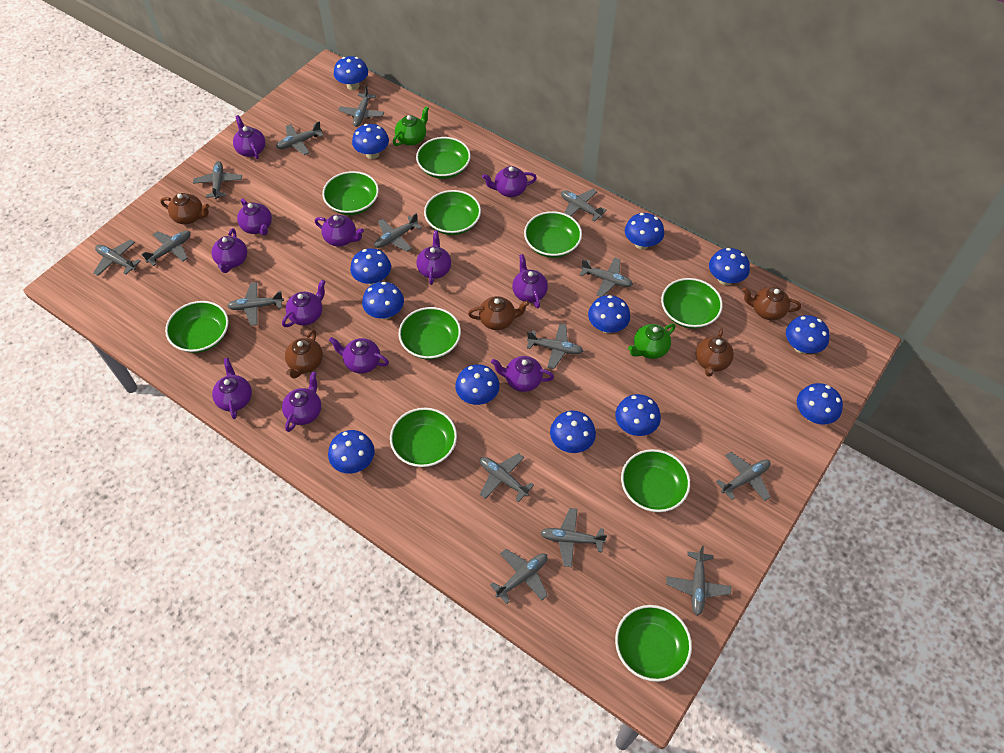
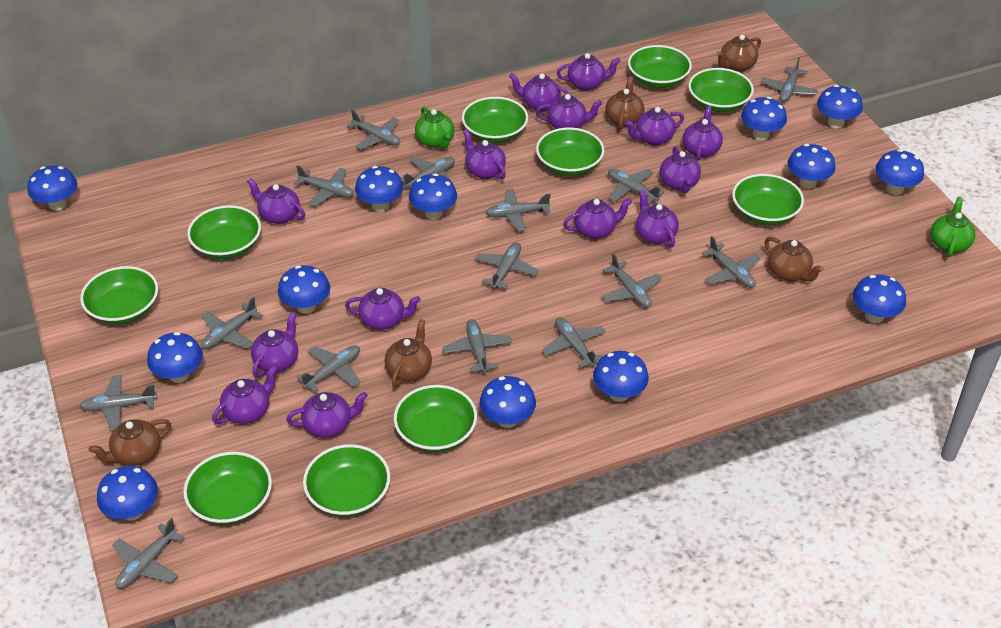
purple teapot: 12 -> 14

